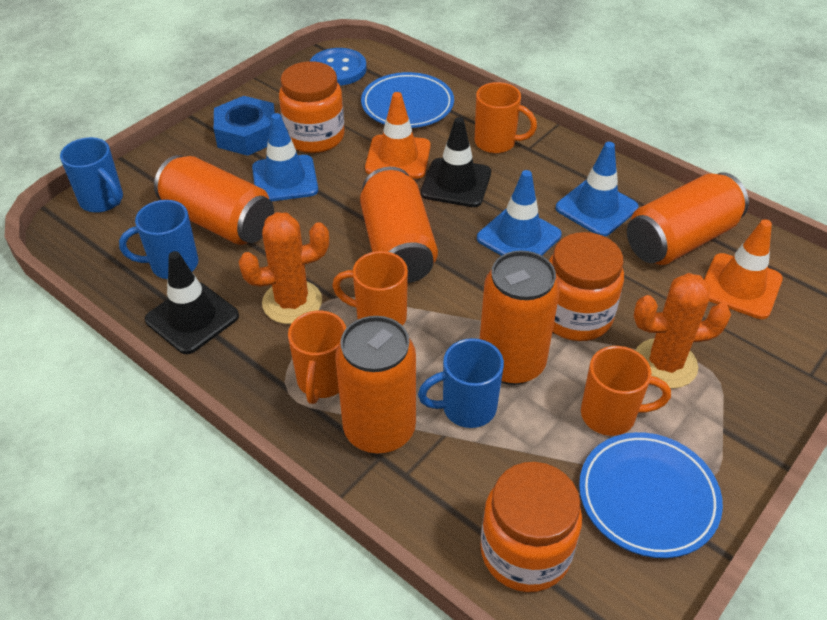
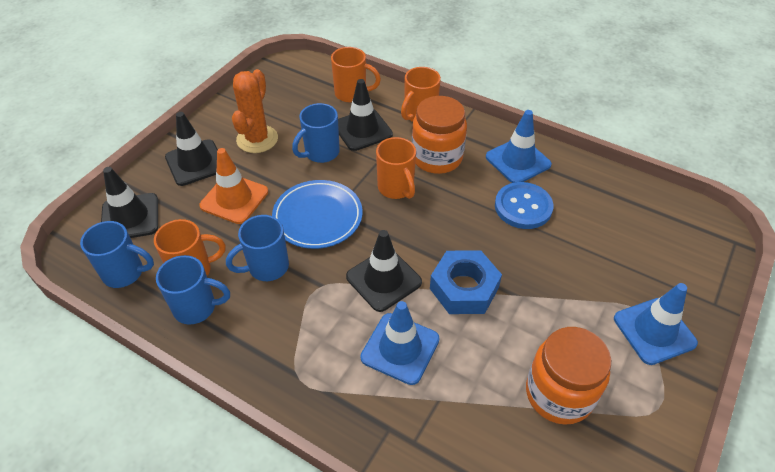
black traffic cone: 2 -> 4
blue mug: 3 -> 4
blue plate: 2 -> 1
orange cactus: 2 -> 1
orange can: 5 -> 0
orange jar: 3 -> 2
orange traffic cone: 2 -> 1

